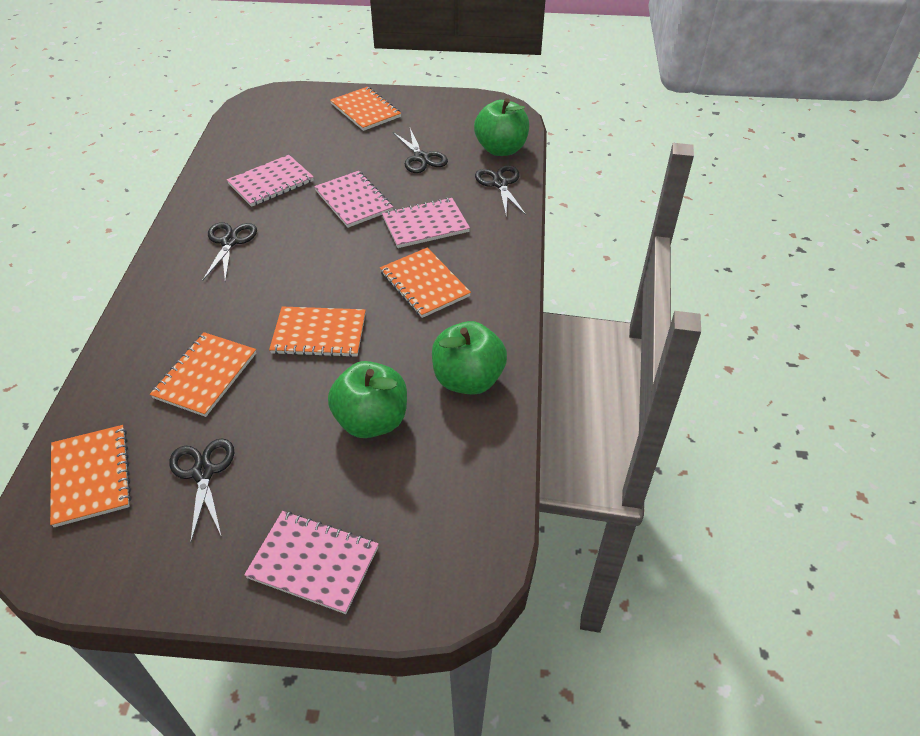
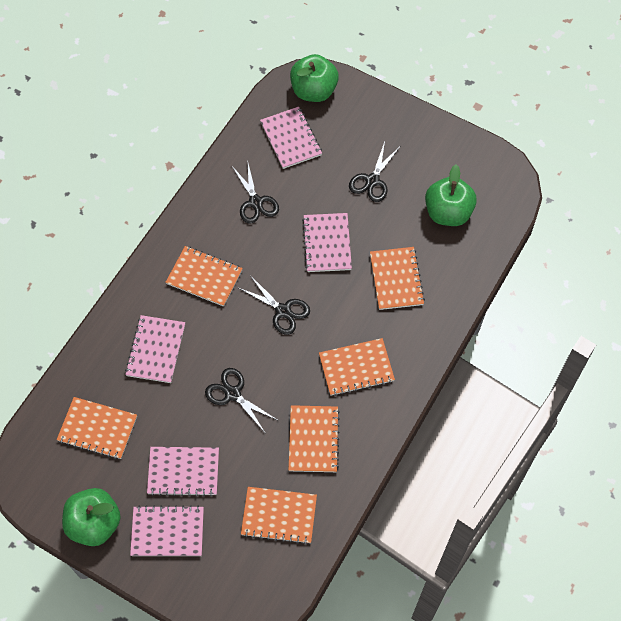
orange notebook: 5 -> 6
pink notebook: 4 -> 5

